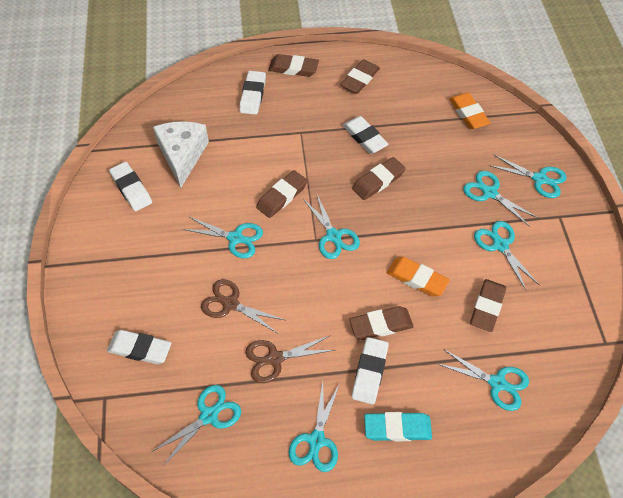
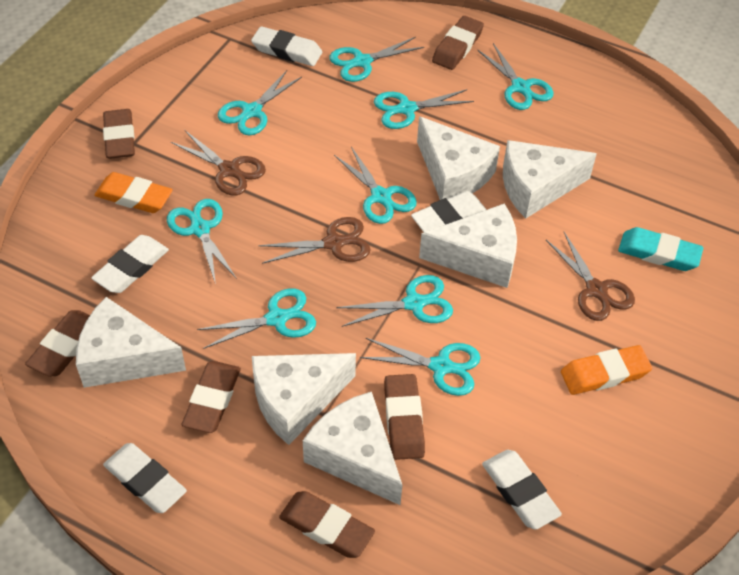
brown scissors: 2 -> 3
turquoise scissors: 8 -> 9
white cheese: 1 -> 6

